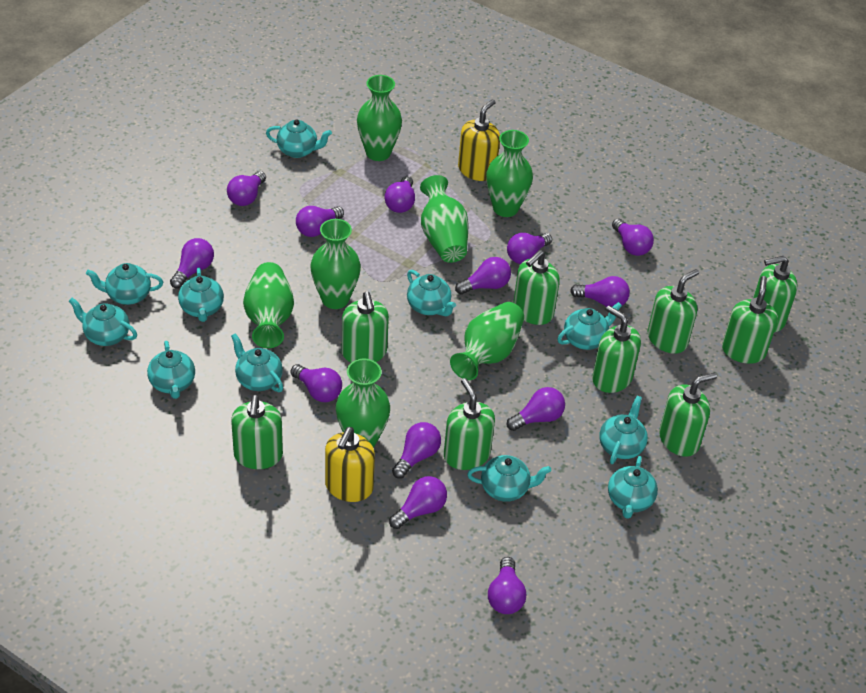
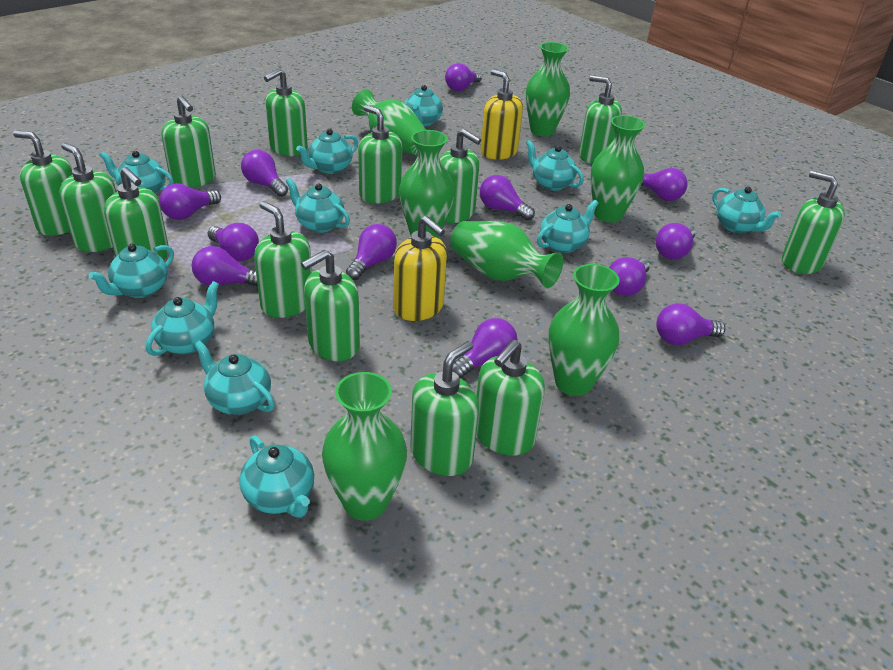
green soap dispenser: 9 -> 13
purple light bulb: 13 -> 12

